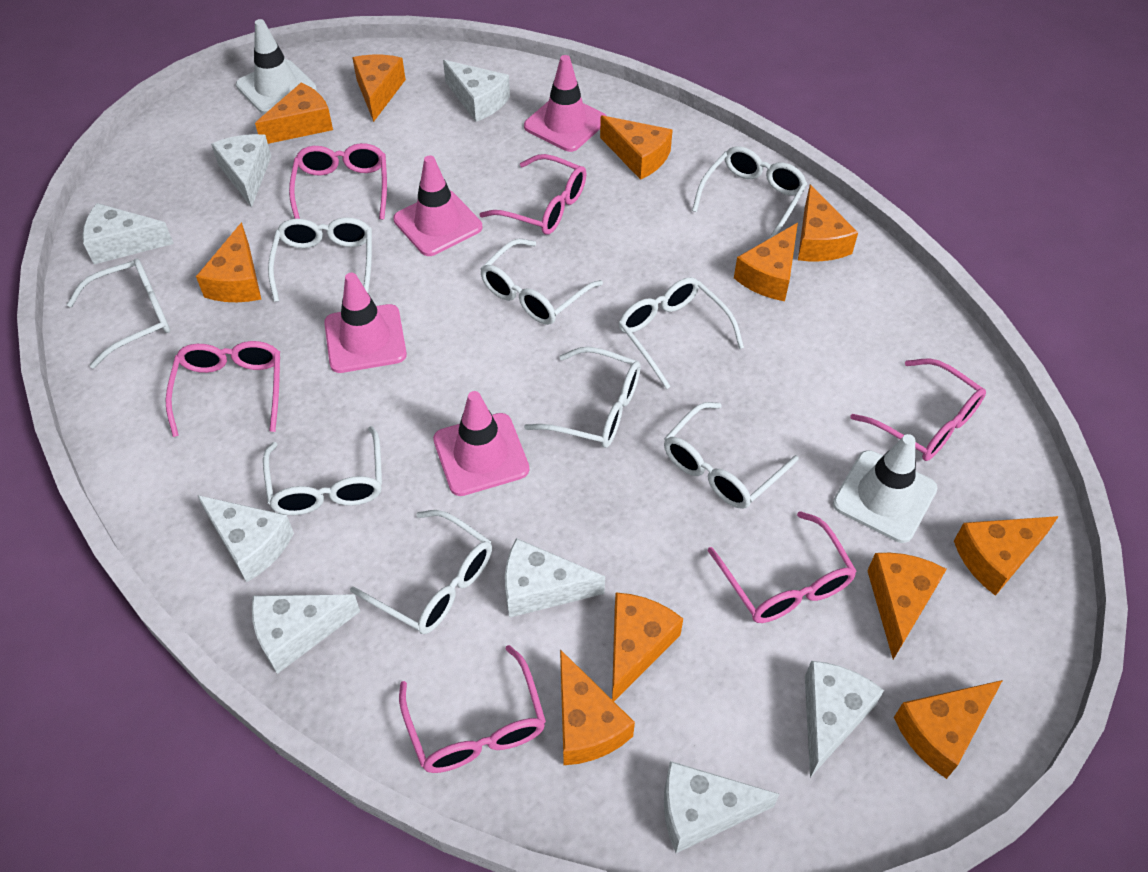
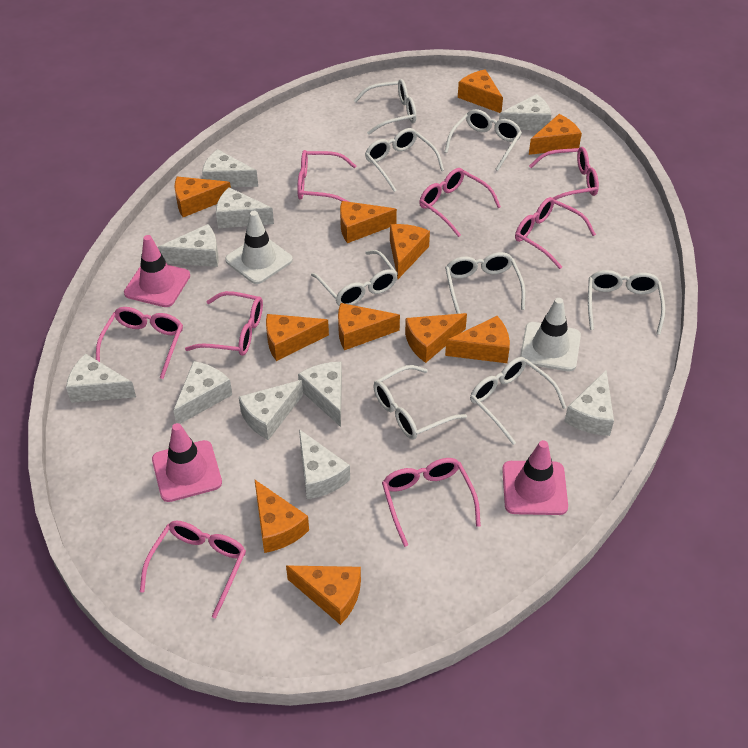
pink glasses: 6 -> 8
pink traffic cone: 4 -> 3
white cheese: 8 -> 10
white glasses: 9 -> 8

